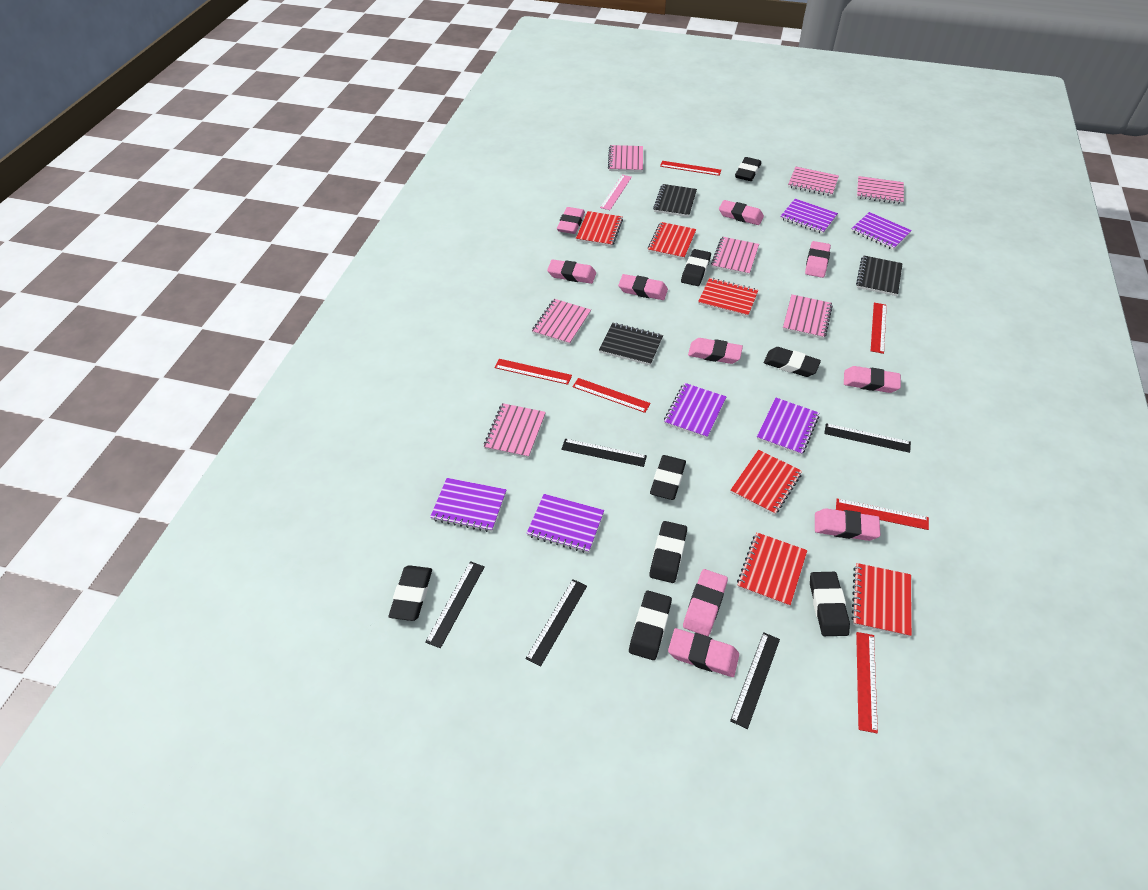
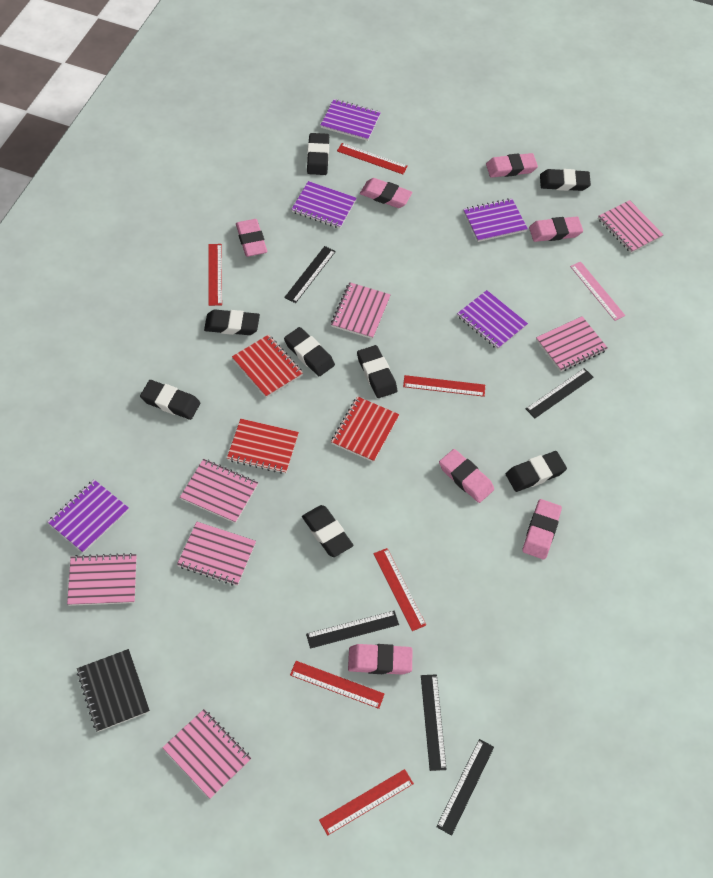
black notebook: 3 -> 1
pink eraser: 10 -> 7
purple notebook: 6 -> 5
red notebook: 6 -> 3

